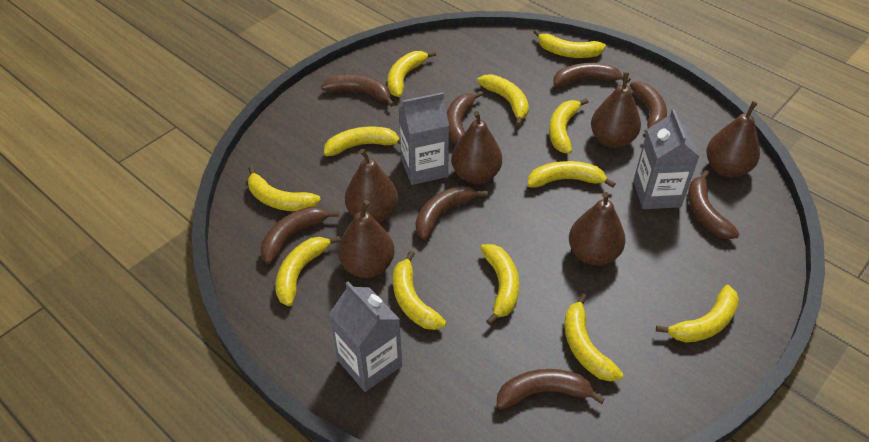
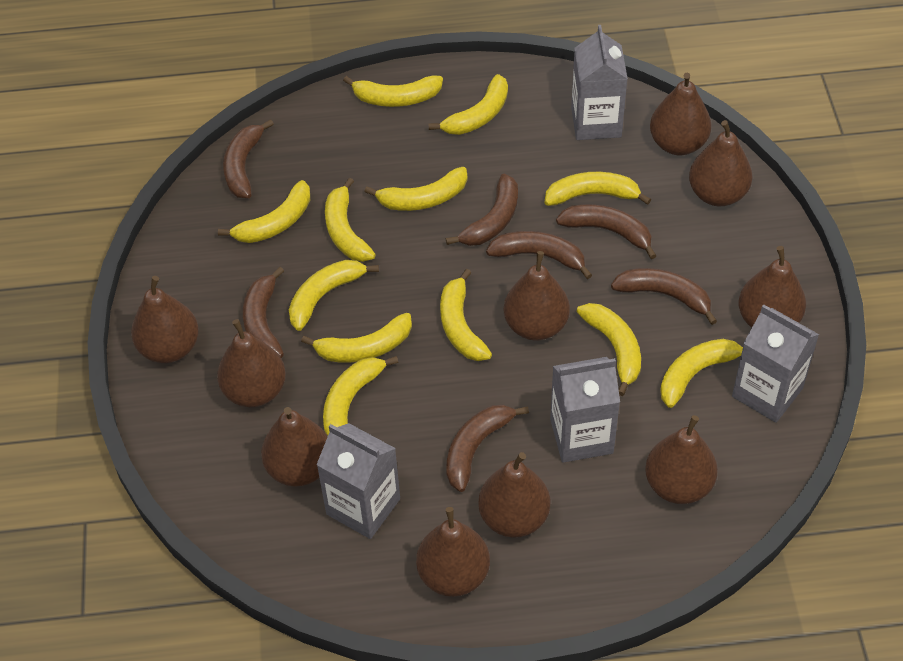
brown banana: 8 -> 7
brown pear: 6 -> 10
grey carton: 3 -> 4

